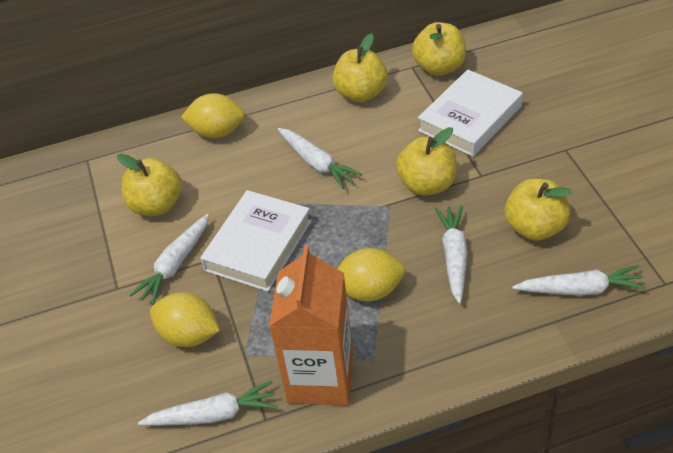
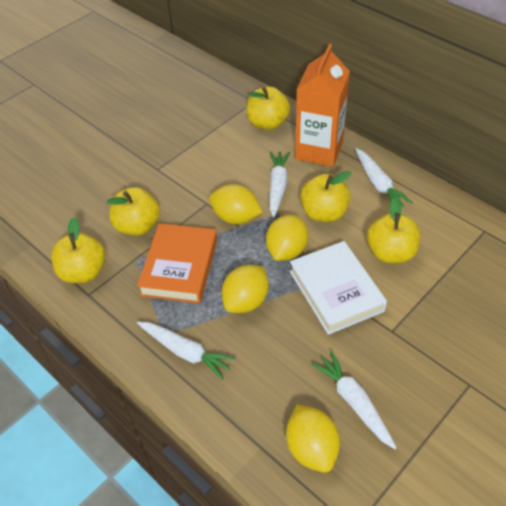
orange book: 0 -> 1
white book: 2 -> 1
white carrot: 5 -> 4
yellow lemon: 3 -> 4

